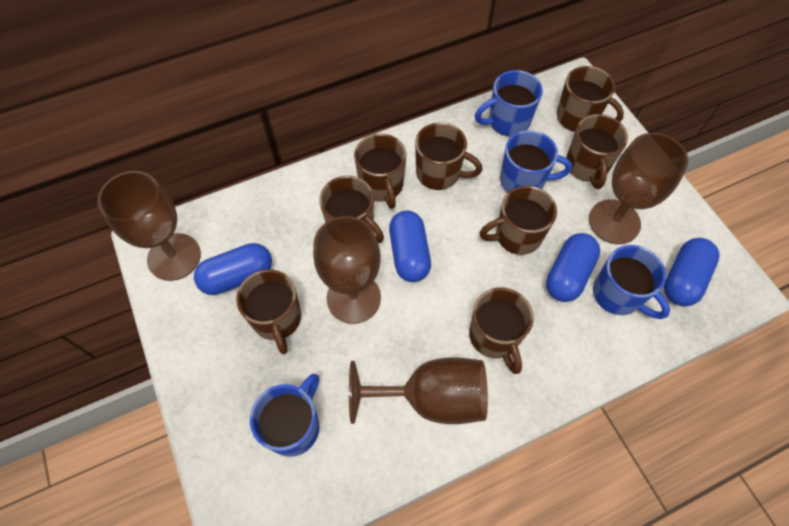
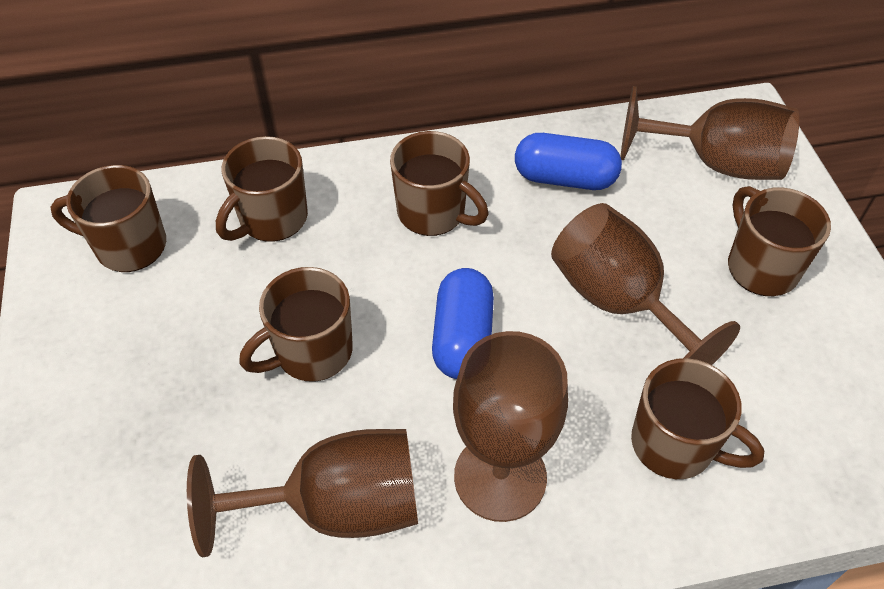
blue capsule: 4 -> 2
blue mug: 4 -> 0
brown mug: 8 -> 6

